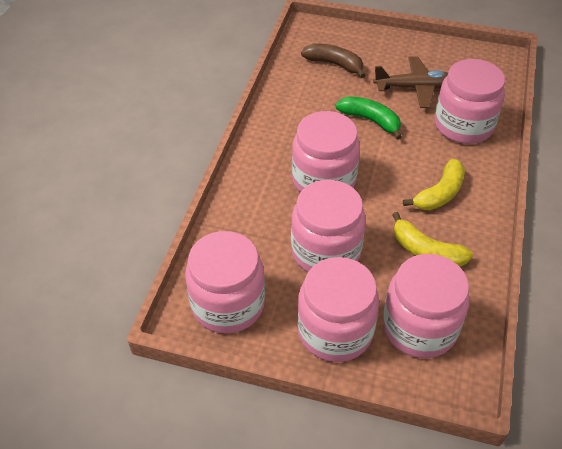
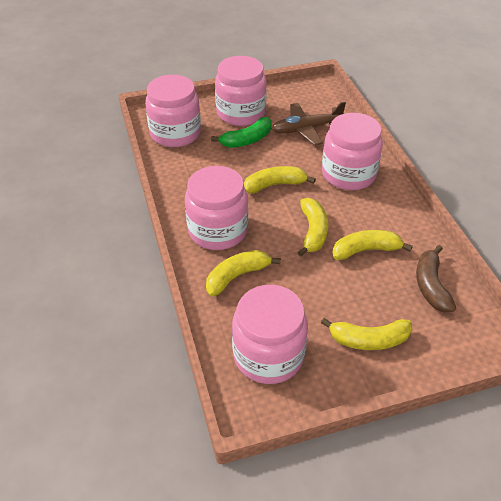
pink jar: 6 -> 5
yellow banana: 2 -> 5

